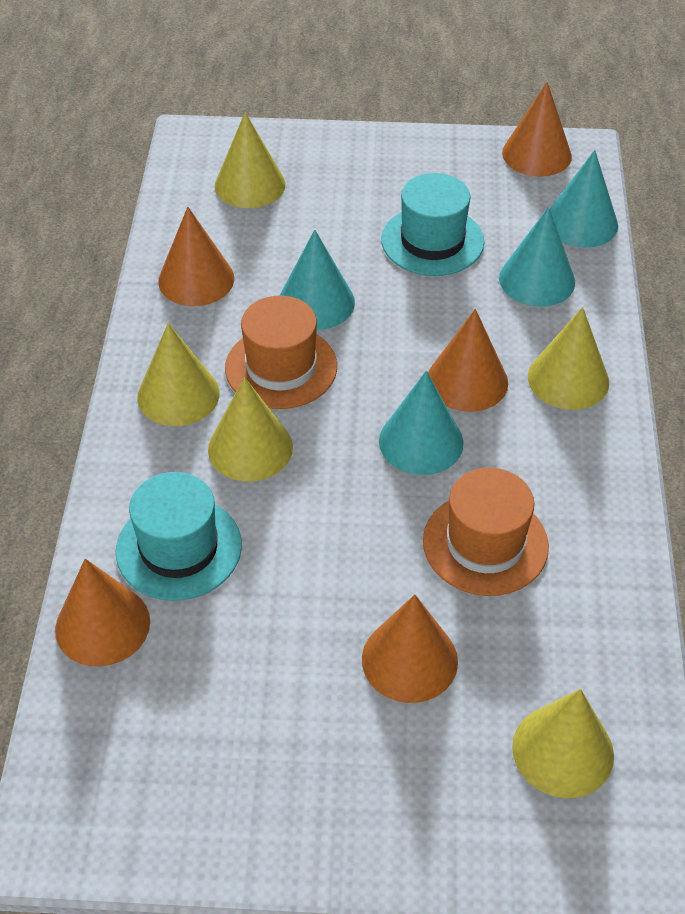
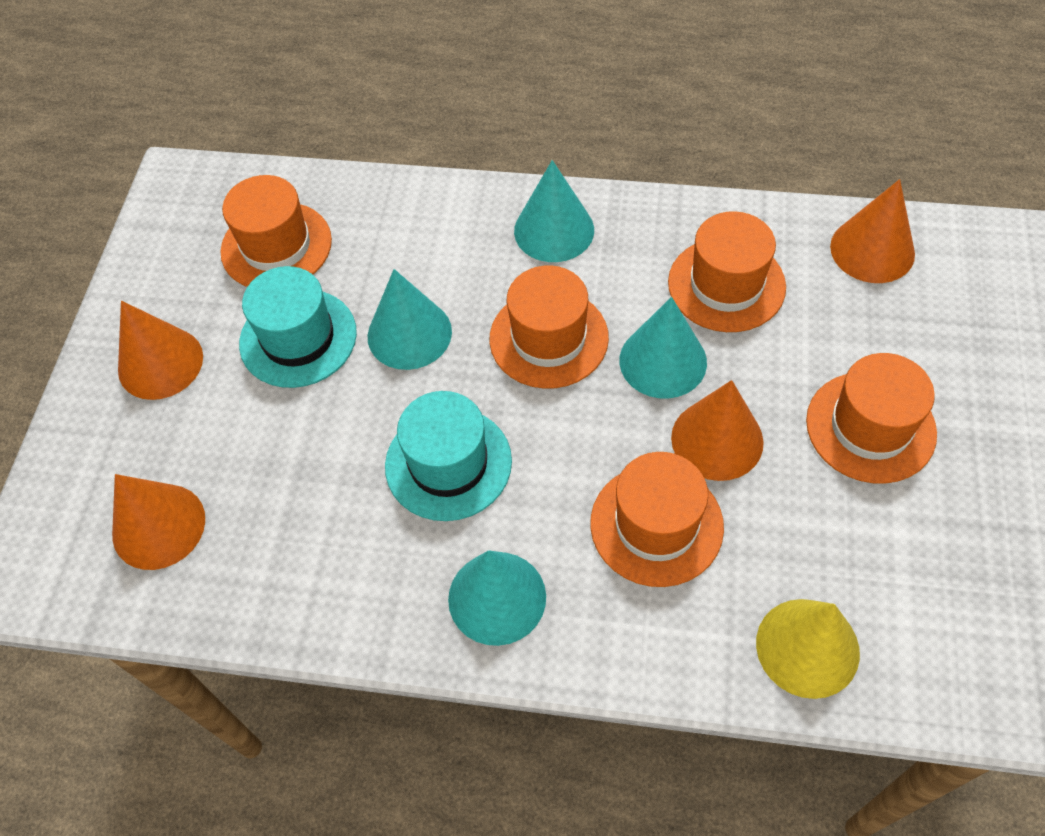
orange cone: 5 -> 4
orange hat: 2 -> 5
yellow cone: 5 -> 1

